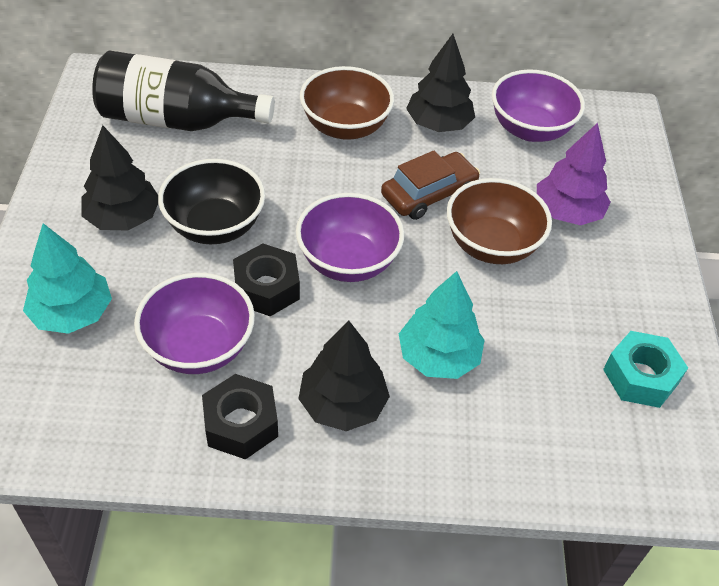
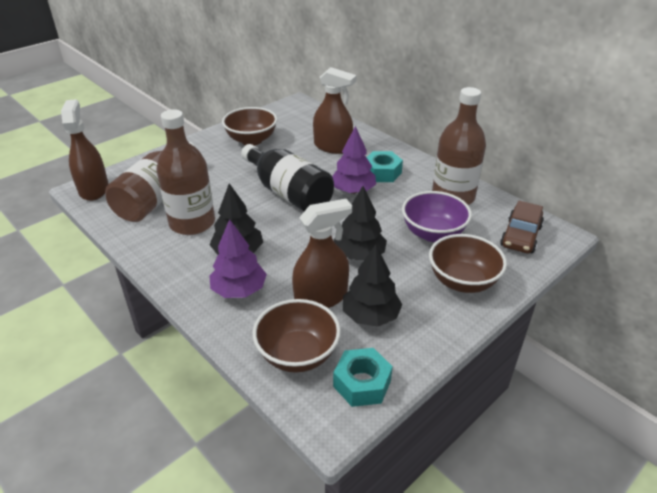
black bowl: 1 -> 0
black nut: 2 -> 0
brown bottle: 0 -> 3
brown bowl: 2 -> 3
brown spray bottle: 0 -> 3
purple bowl: 3 -> 1
purple tree: 1 -> 2
turquoise nut: 1 -> 2
turquoise tree: 2 -> 0

